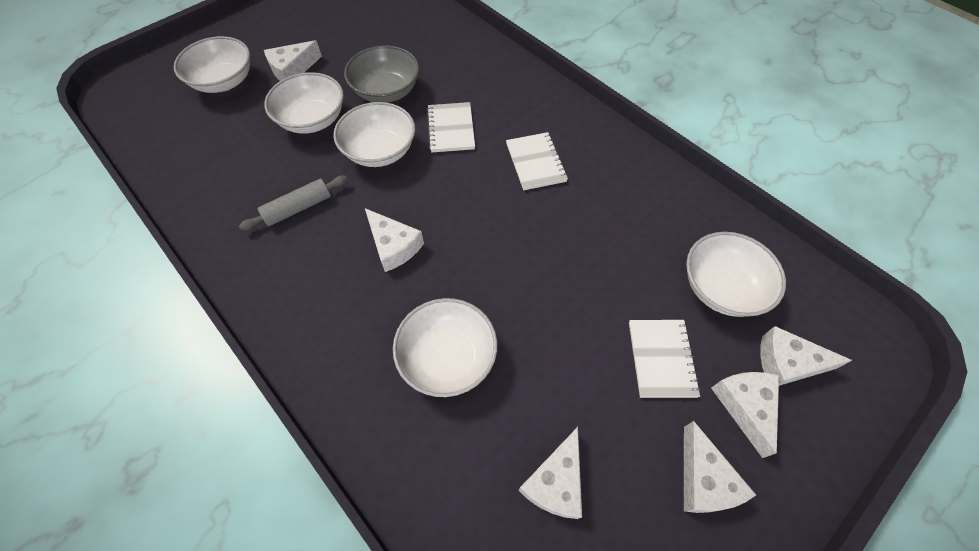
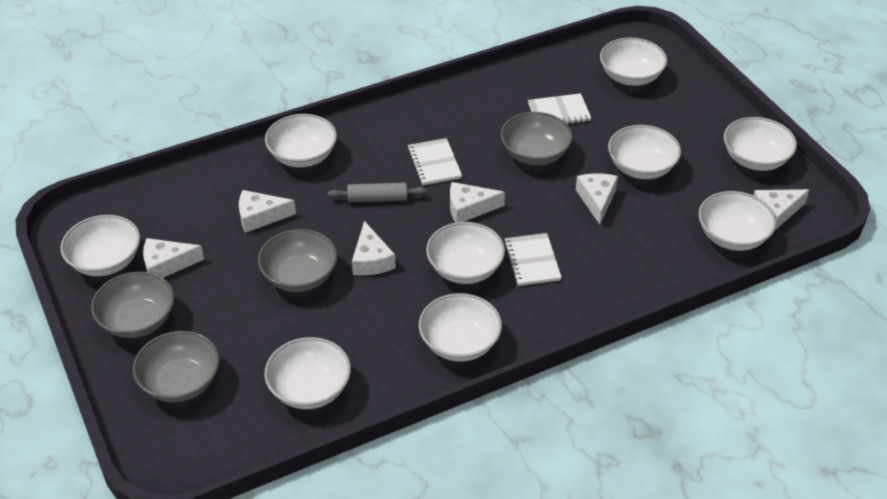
grey bowl: 1 -> 4
white bowl: 5 -> 9

